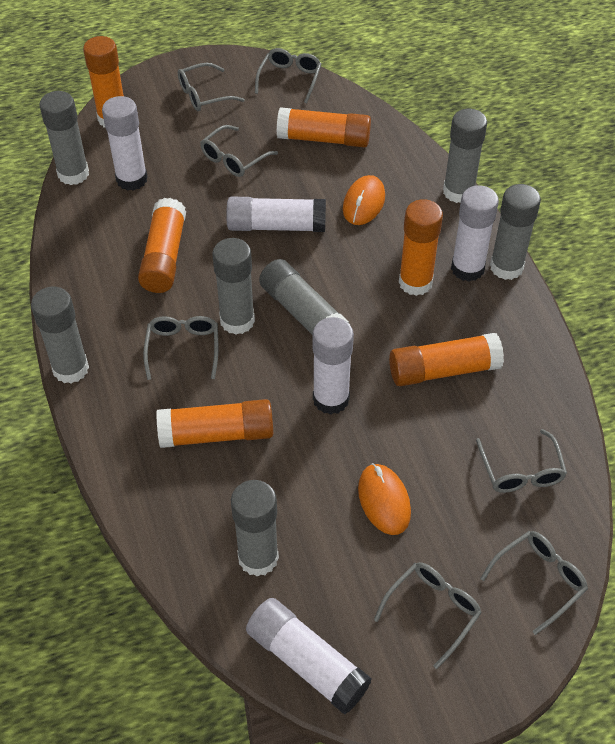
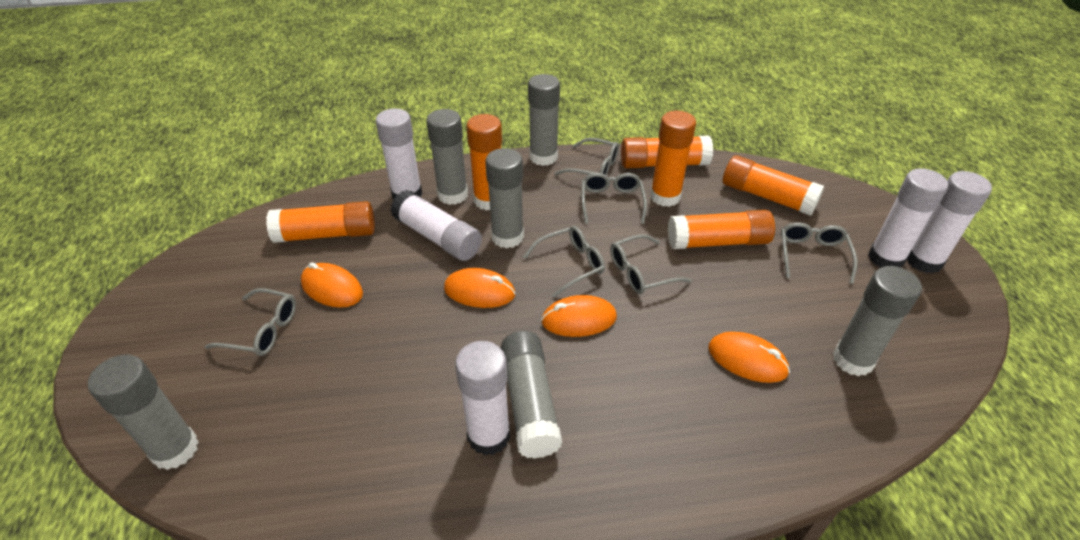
grey glasses: 7 -> 6
grey glue stick: 7 -> 6
orange mouse: 2 -> 4

